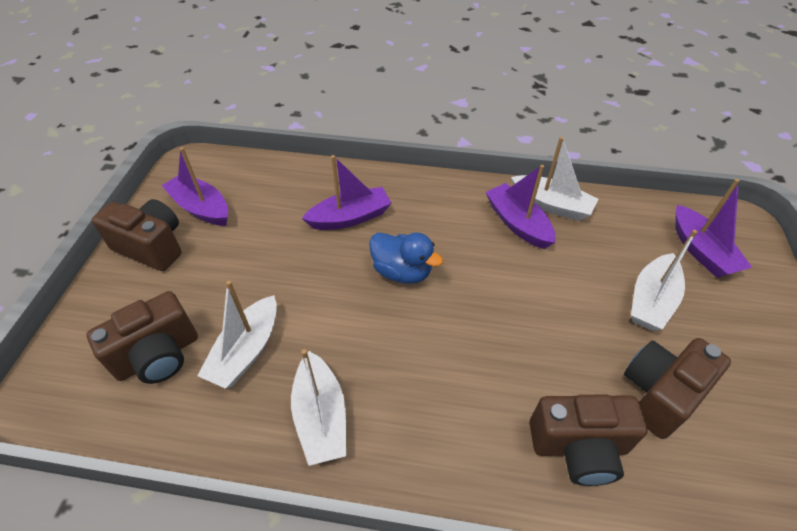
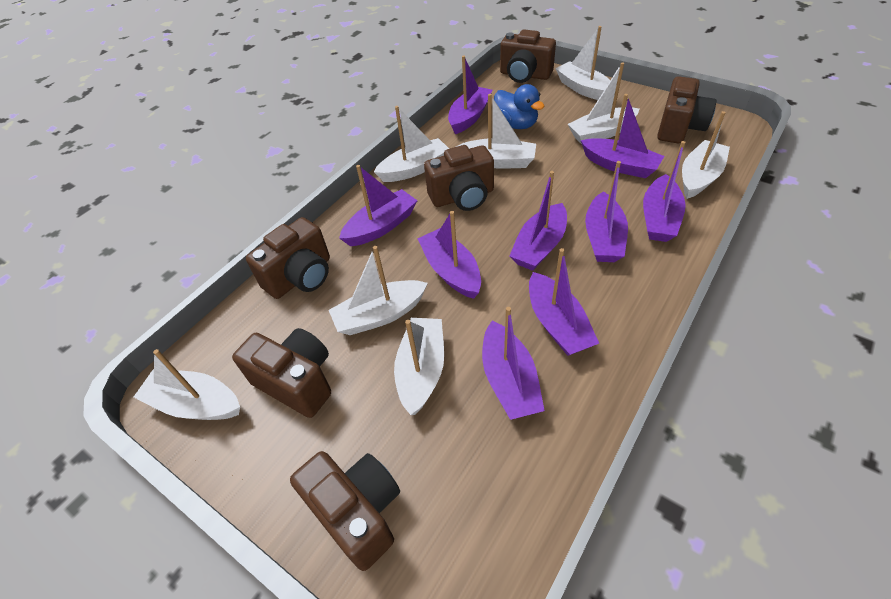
brown camera: 4 -> 6
purple boat: 4 -> 9
white boat: 4 -> 8

